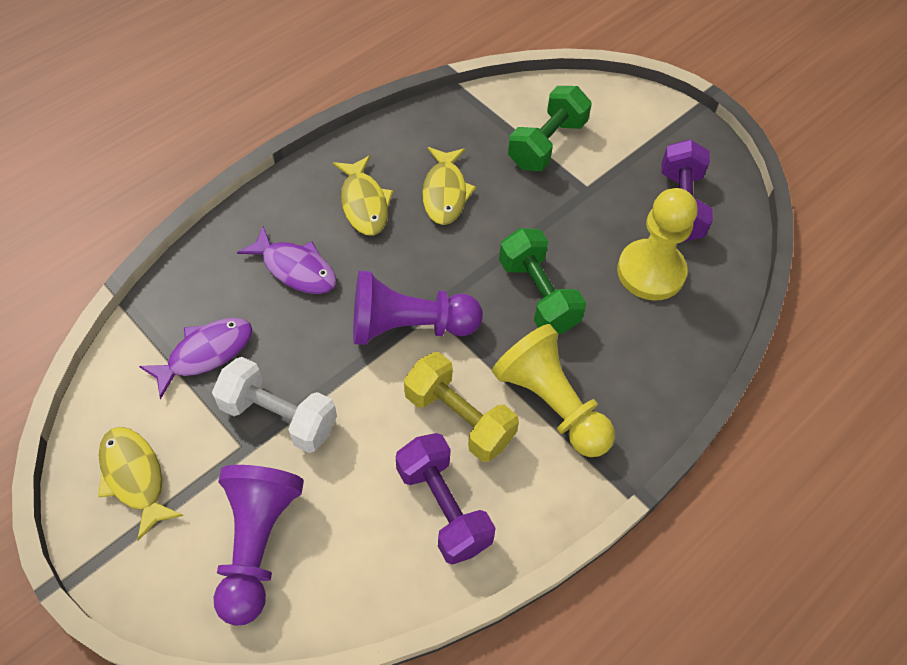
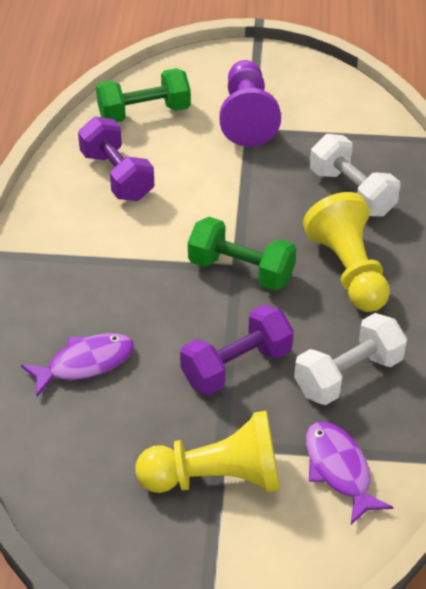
purple pawn: 2 -> 1
white dumbbell: 1 -> 2
yellow dumbbell: 1 -> 0
yellow fish: 3 -> 0

